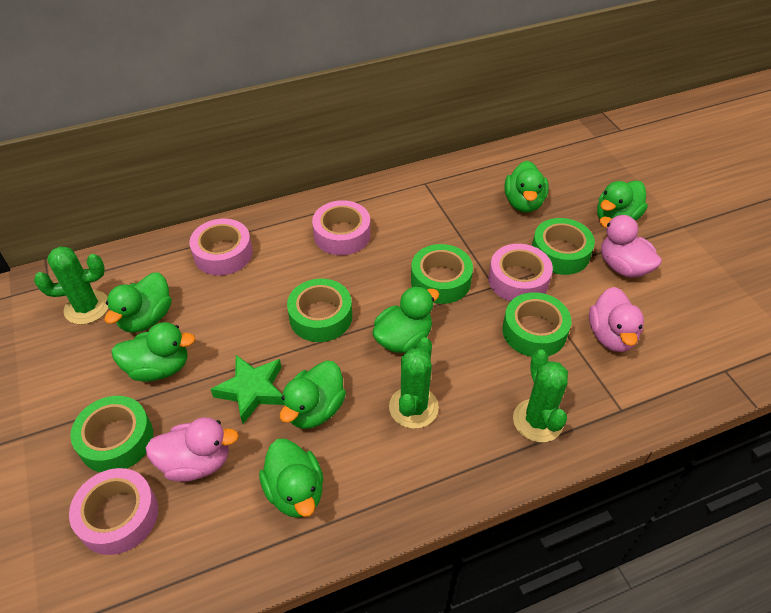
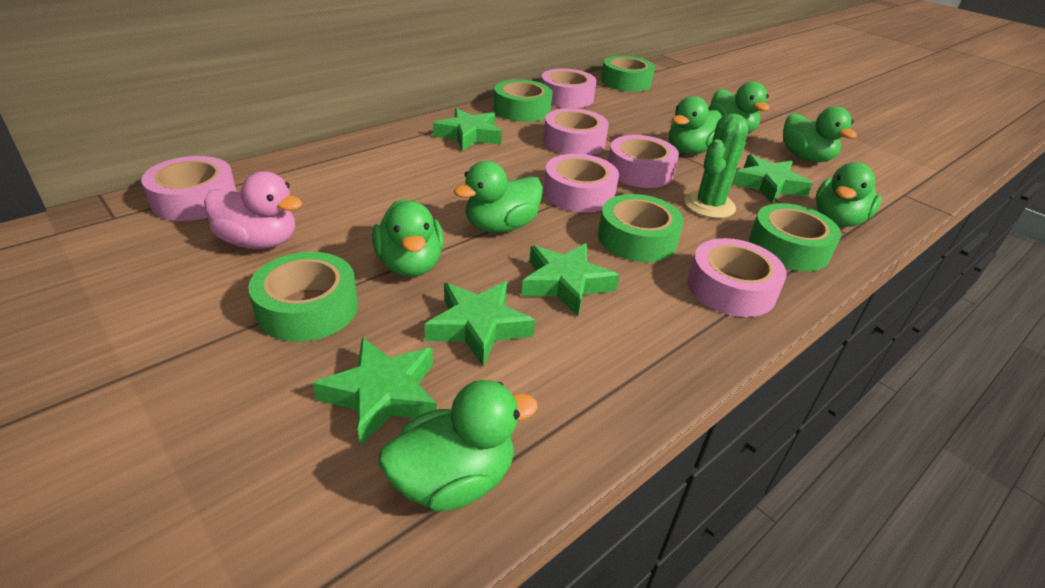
green cactus: 3 -> 1
green star: 1 -> 5
pink duck: 3 -> 1
pink tape: 4 -> 6

